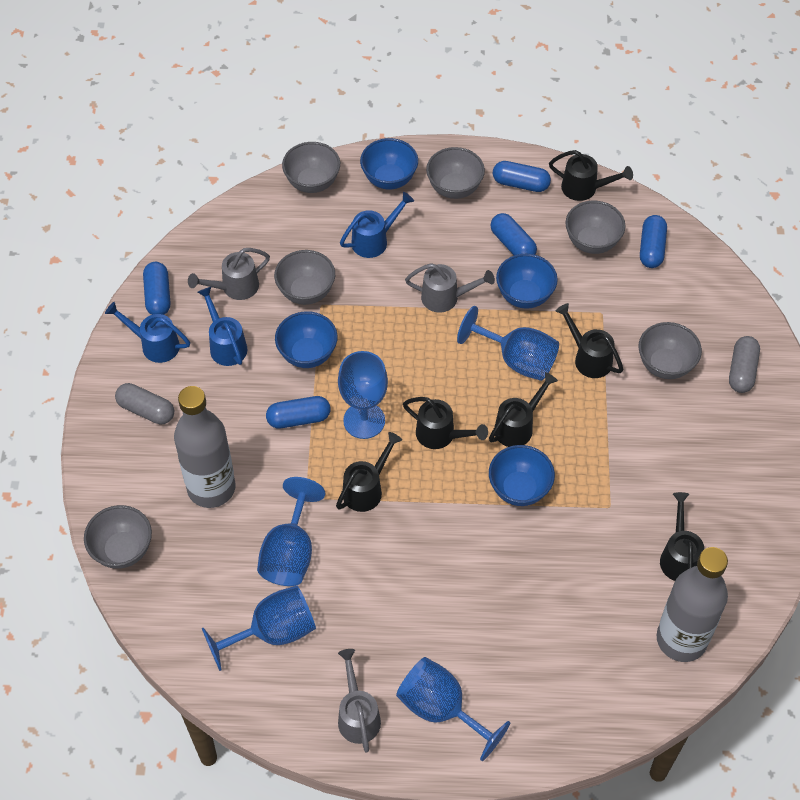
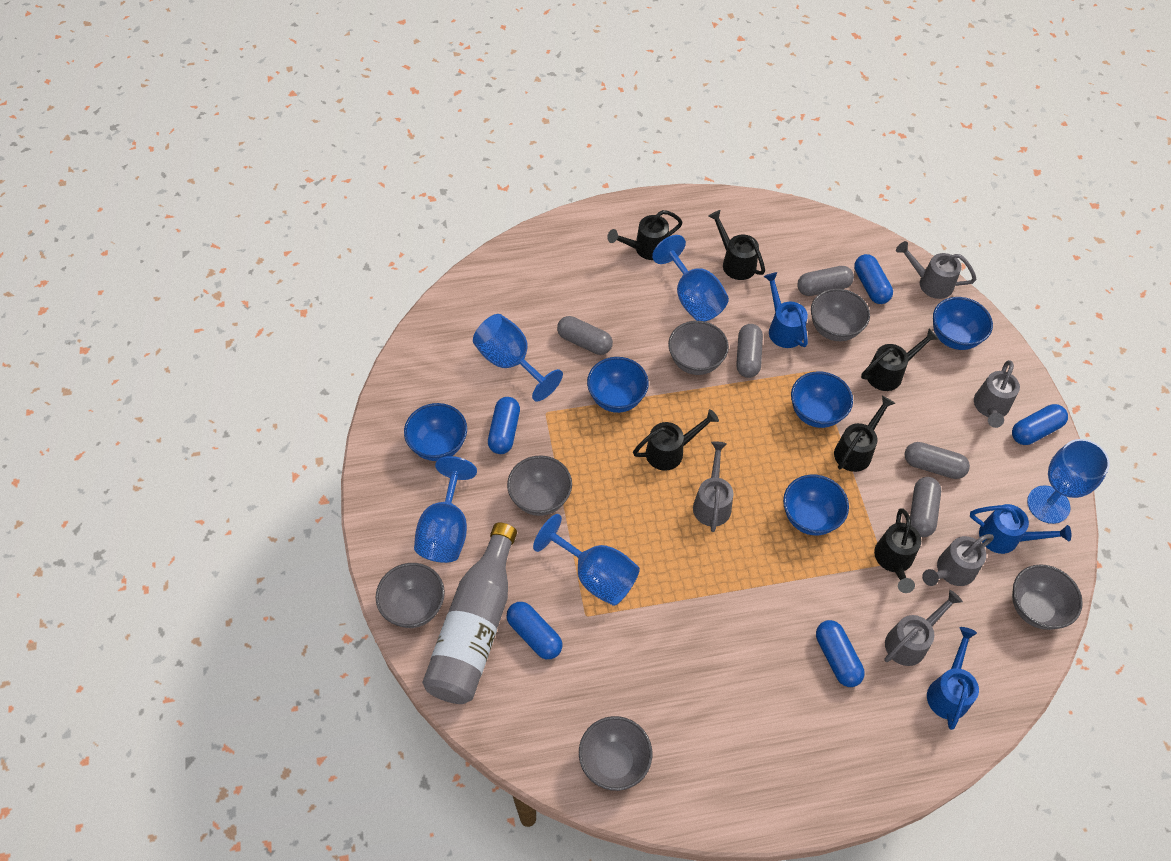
blue bowl: 4 -> 5
grey bottle: 2 -> 1
grey capsule: 2 -> 5
grey watering can: 3 -> 5

